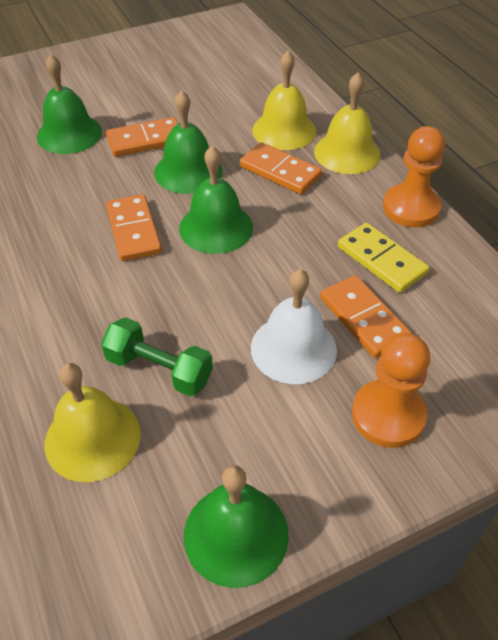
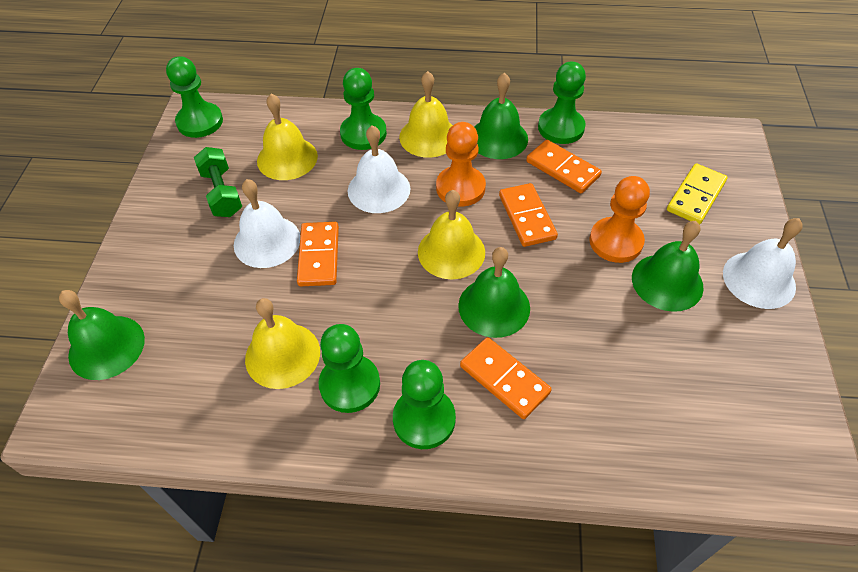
green pawn: 0 -> 5
white bell: 1 -> 3
yellow bell: 3 -> 4

